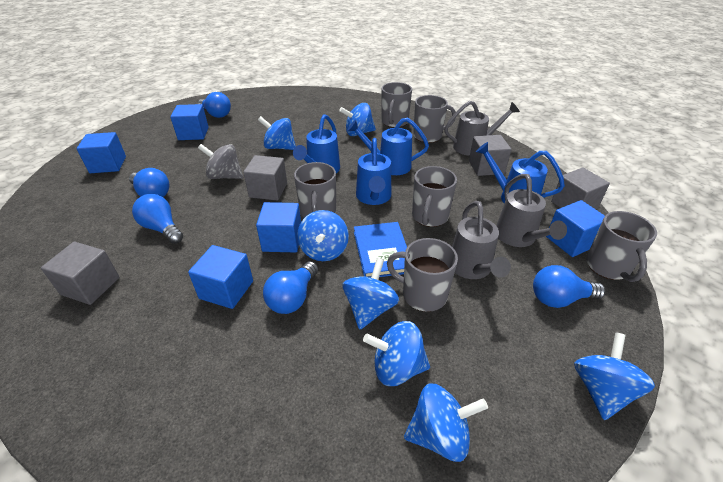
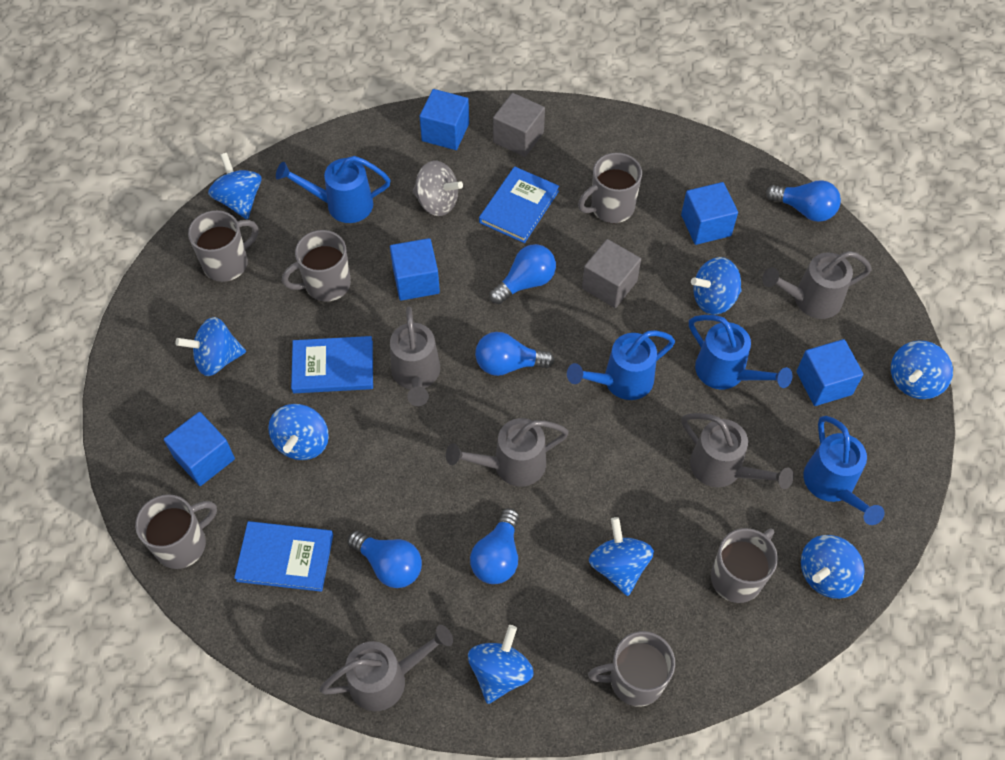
blue book: 1 -> 3
blue spinning top: 7 -> 8
grey cube: 4 -> 2
grey watering can: 3 -> 5

